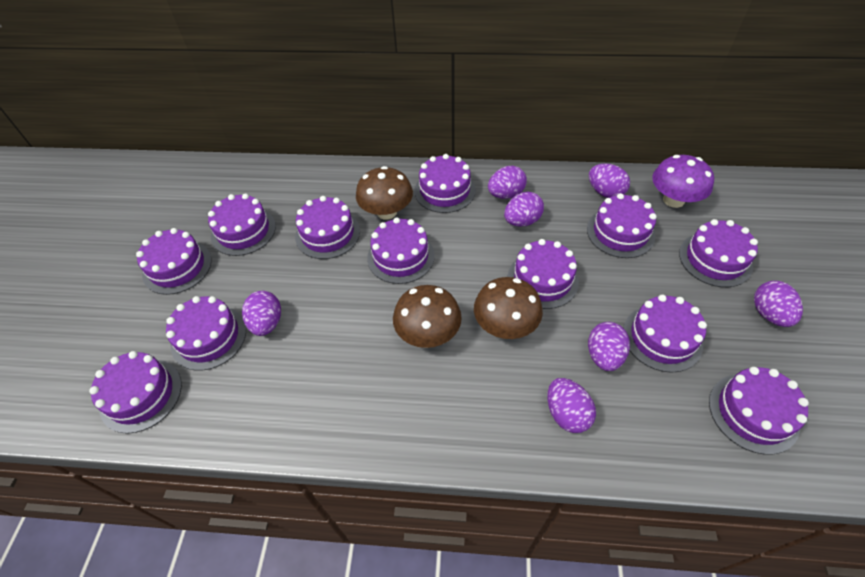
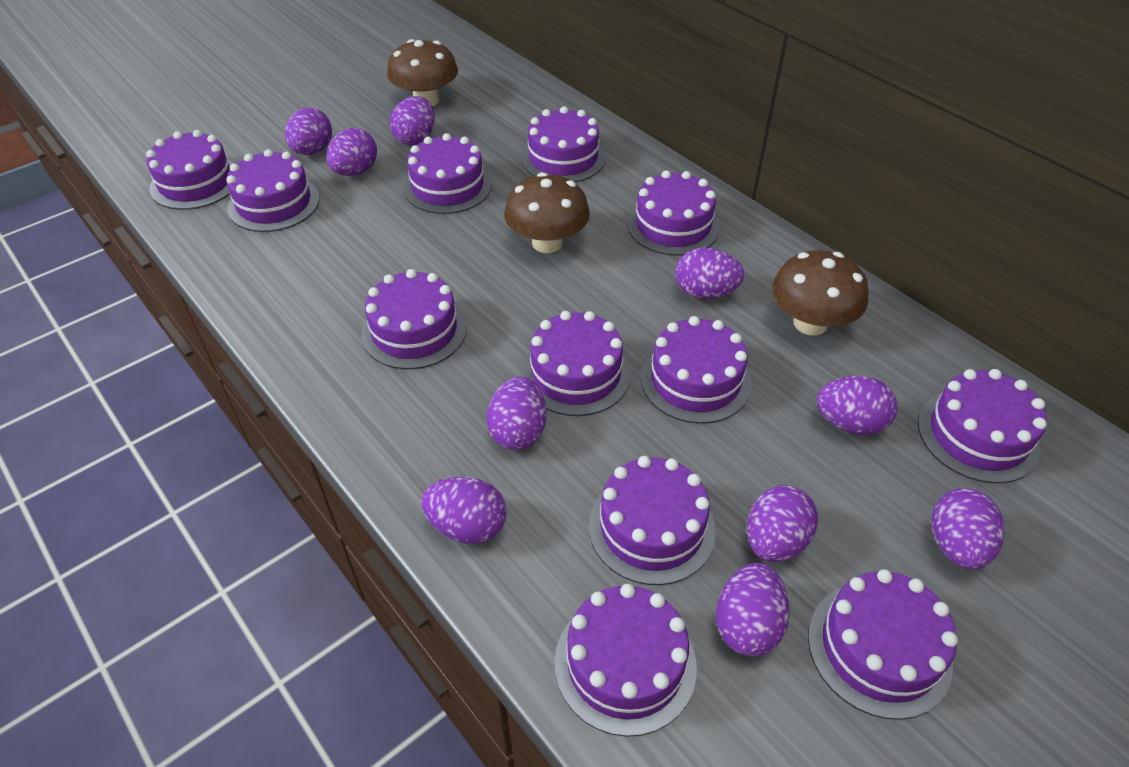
purple egg: 7 -> 10
purple mushroom: 1 -> 0

